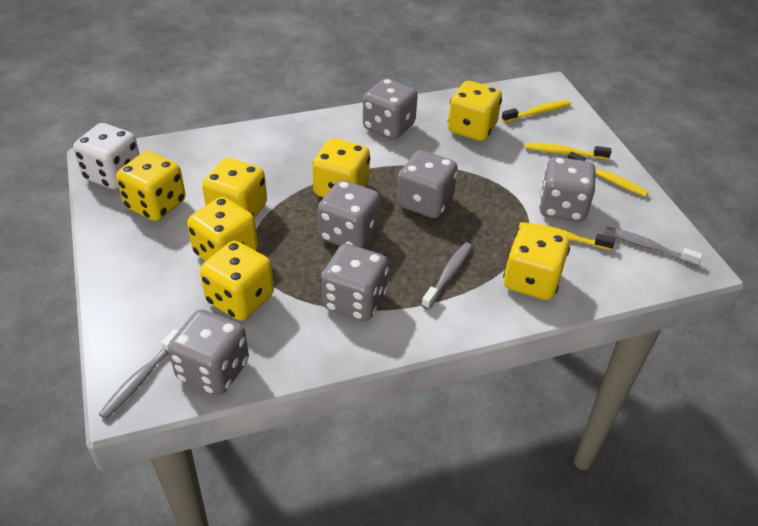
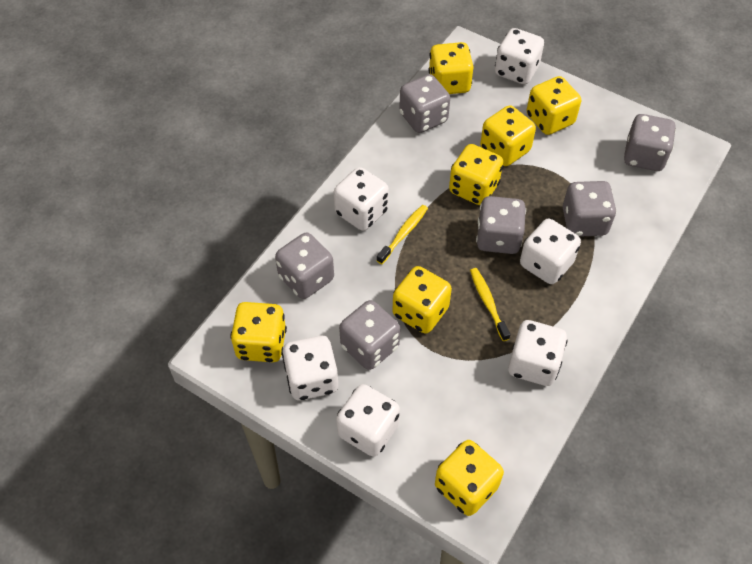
grey toothbrush: 3 -> 0
white dice: 1 -> 6
yellow toothbrush: 4 -> 2

